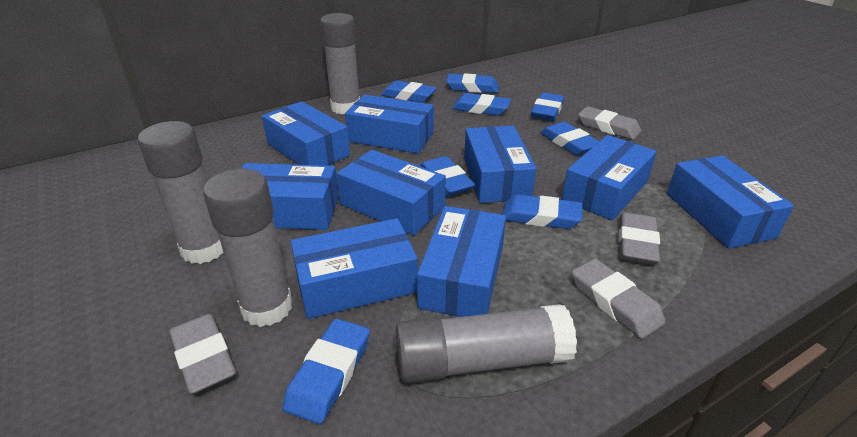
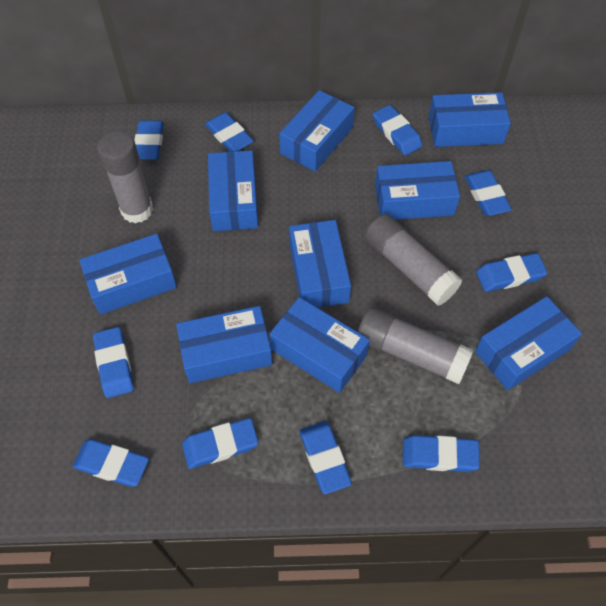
blue eraser: 8 -> 10
grey eraser: 4 -> 0
grey glue stick: 4 -> 3

